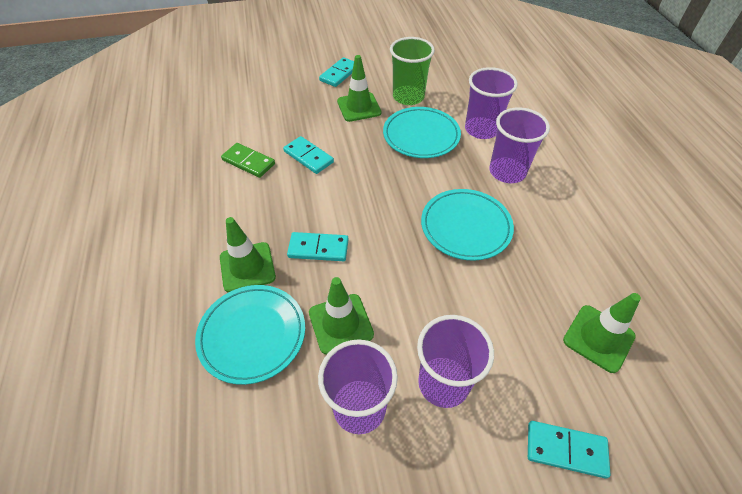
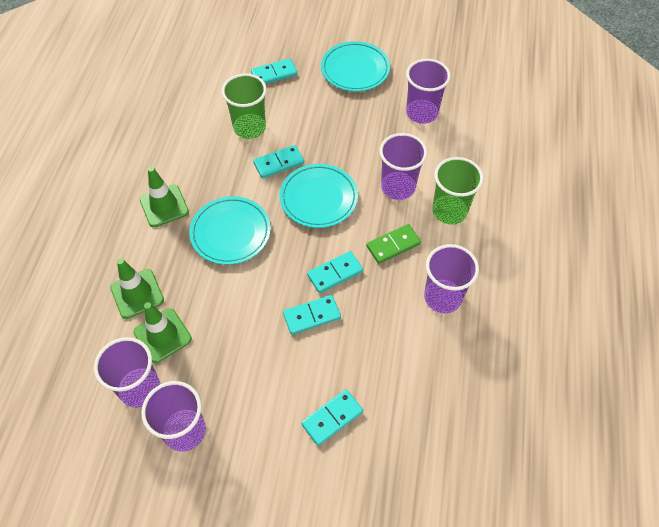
green cup: 1 -> 2
green traffic cone: 4 -> 3
purple cup: 4 -> 5
turquoise domino: 4 -> 5

